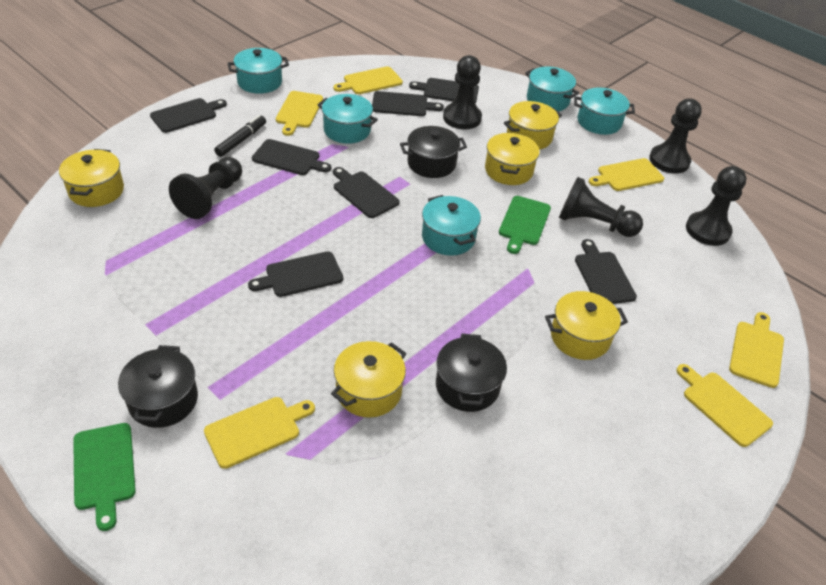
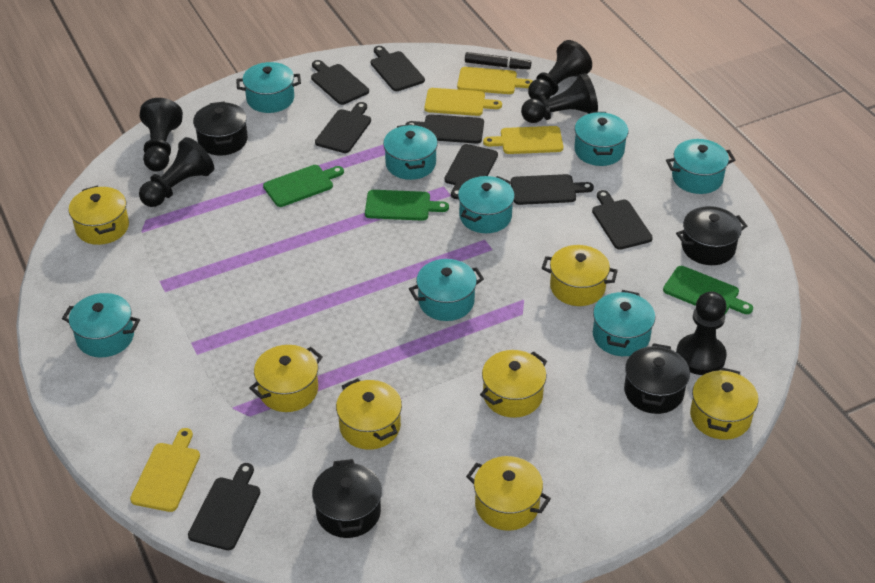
black cutting board: 7 -> 8
black pot: 3 -> 4
green cutting board: 2 -> 3
turquoise pot: 5 -> 8
yellow cutting board: 6 -> 4
yellow pot: 5 -> 7

